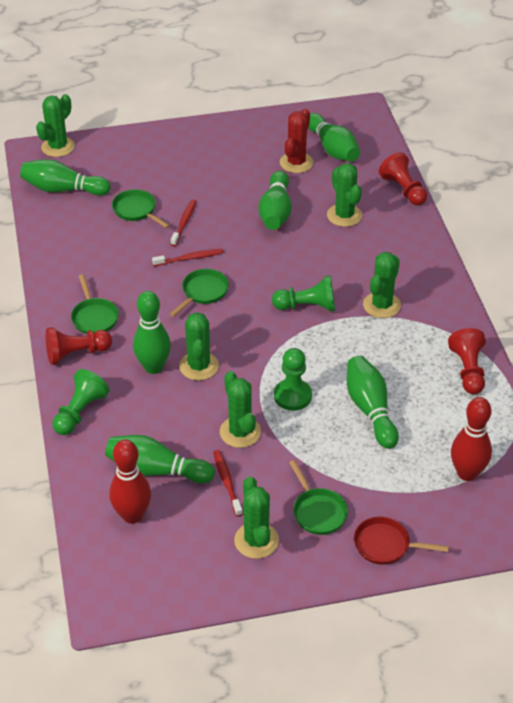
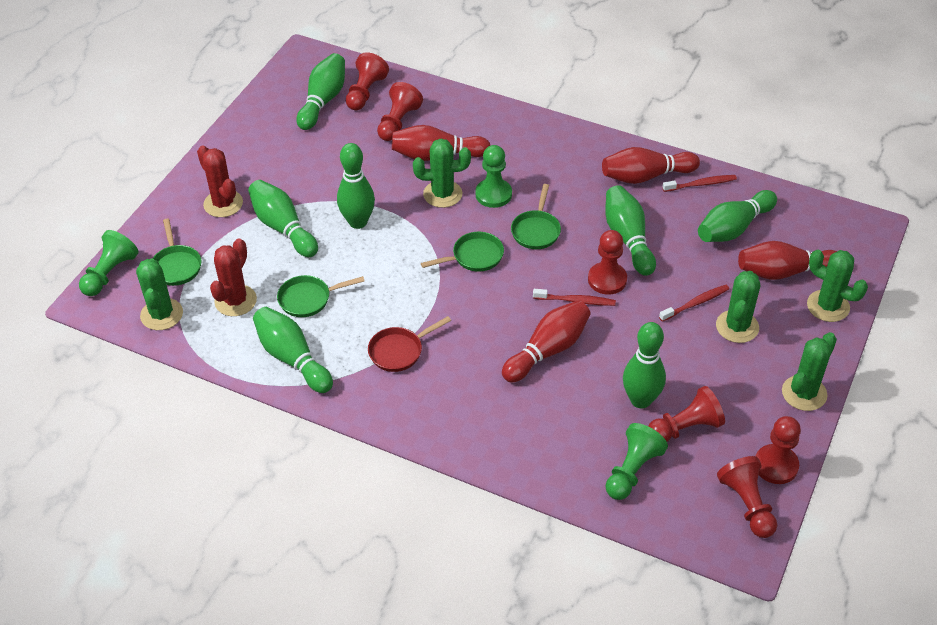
green bowling pin: 6 -> 7
green cactus: 6 -> 5
red bowling pin: 2 -> 4
red cactus: 1 -> 2
red pawn: 3 -> 6

